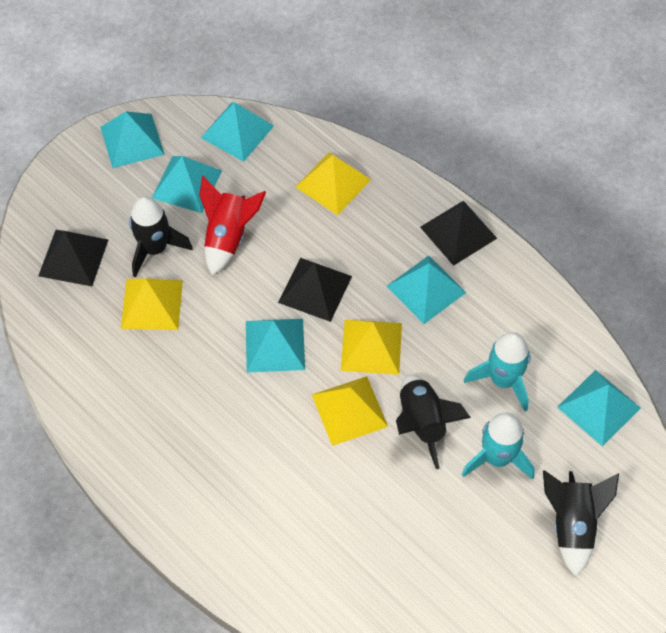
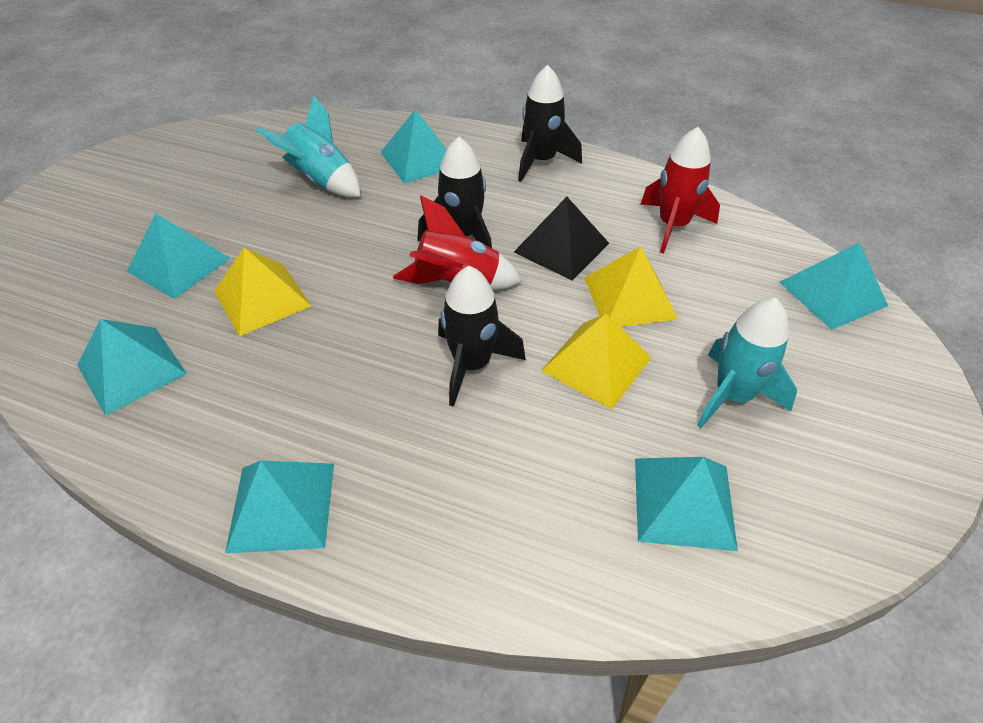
black pyramid: 3 -> 1
red rocket: 1 -> 2
yellow pyramid: 4 -> 3

